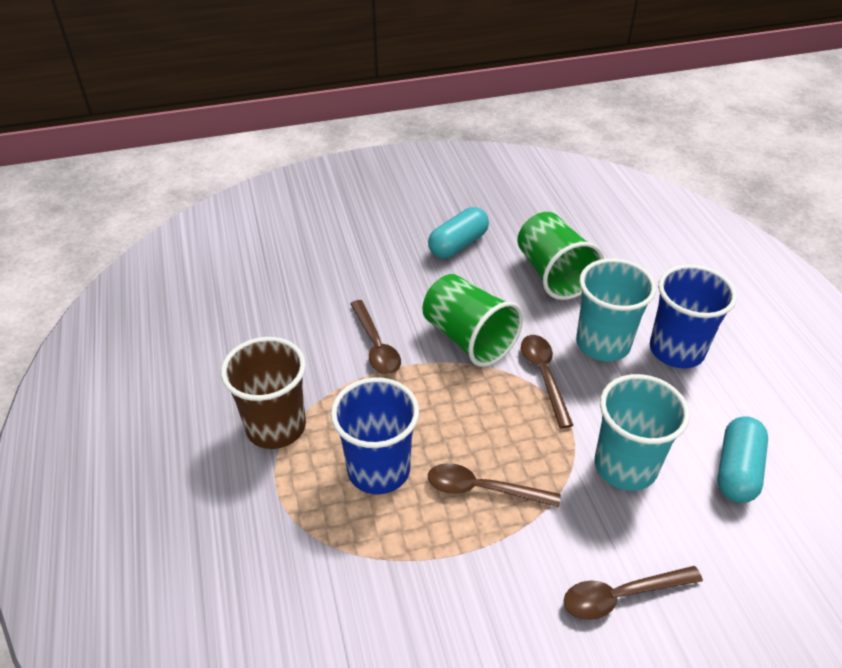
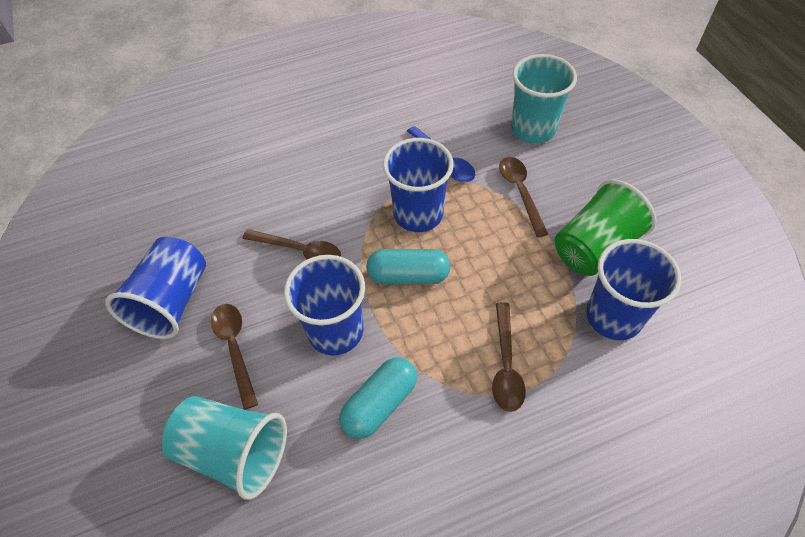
blue cup: 2 -> 4
blue spoon: 0 -> 1
brown cup: 1 -> 0
green cup: 2 -> 1

